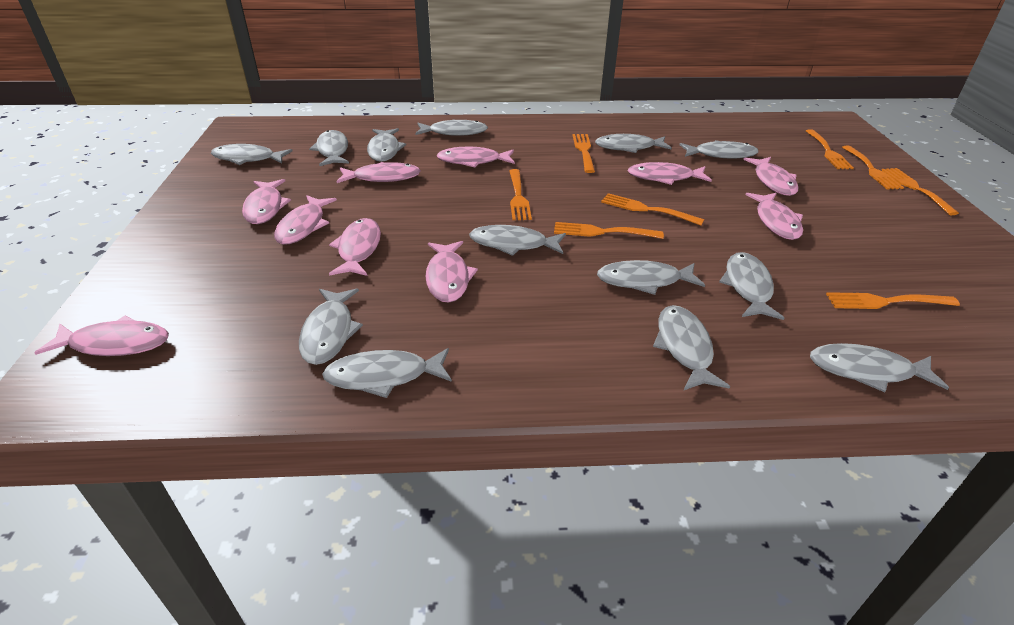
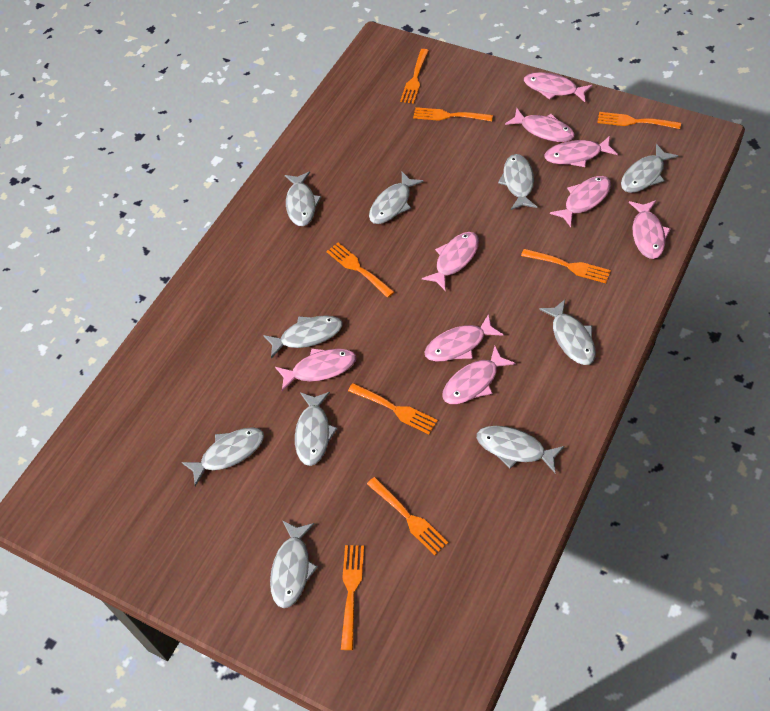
grey fish: 13 -> 10
pink fish: 10 -> 9

